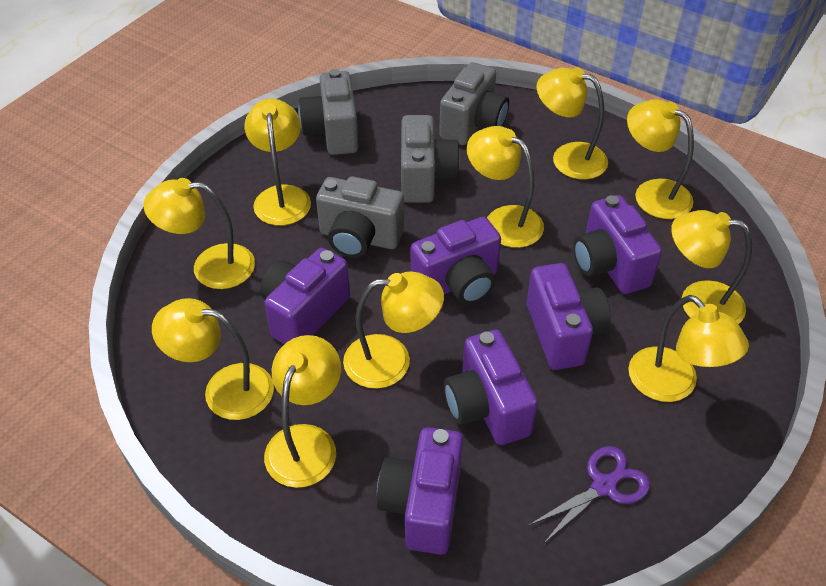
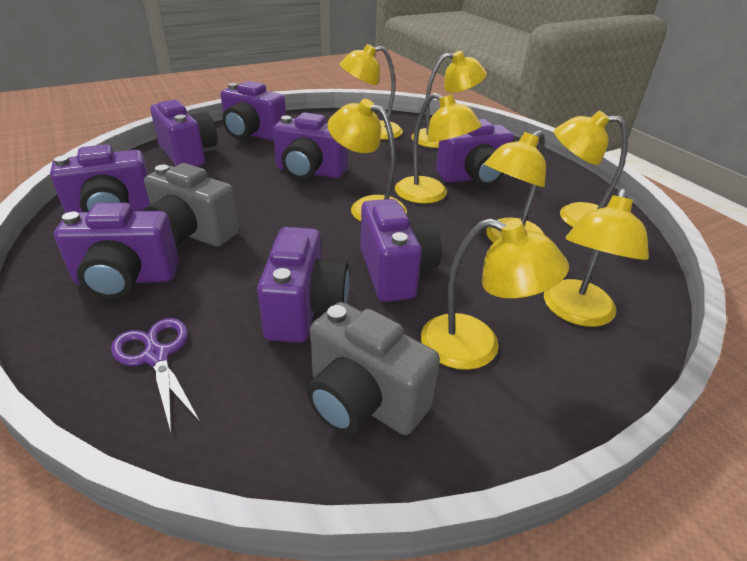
grey camera: 4 -> 2
purple camera: 6 -> 8
yellow lamp: 10 -> 8

